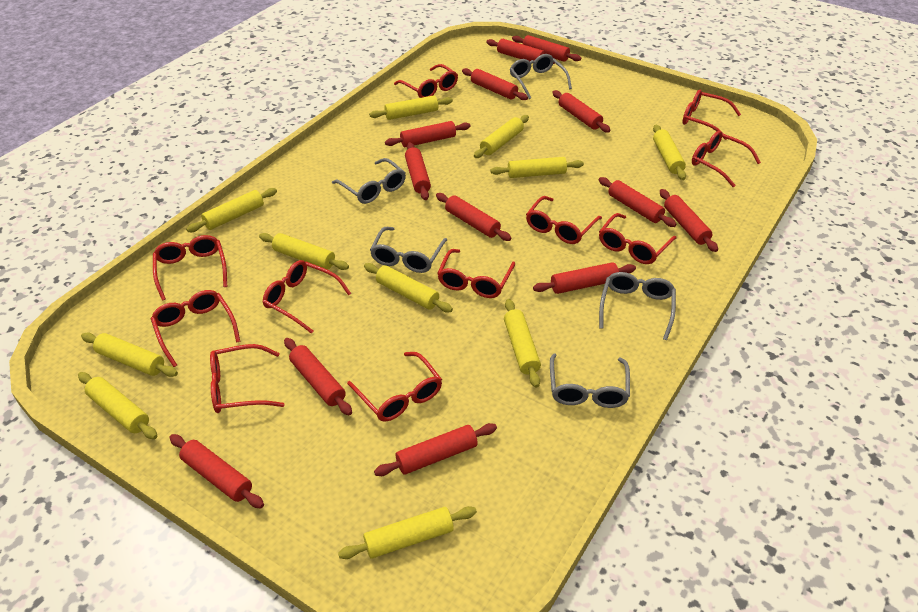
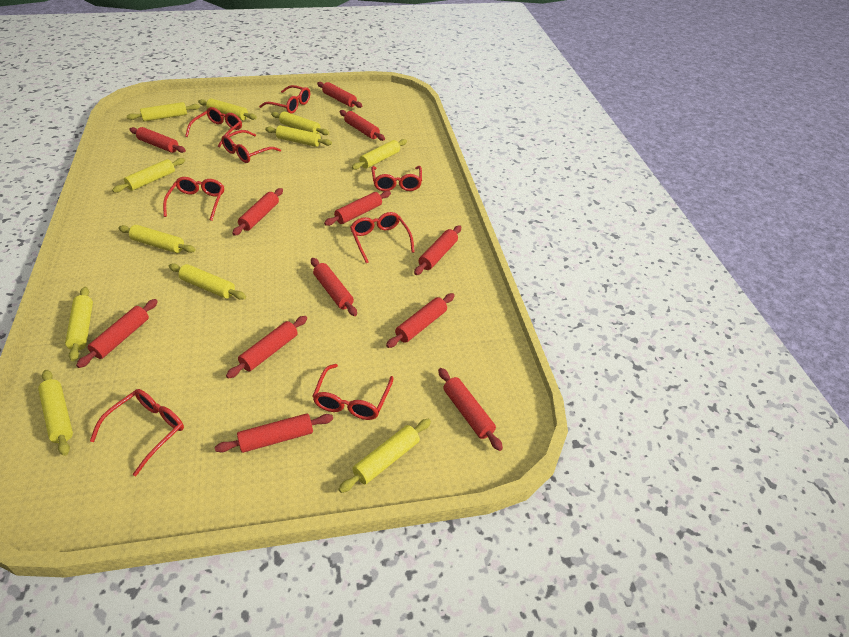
grey glasses: 5 -> 0
red glasses: 11 -> 8
red rolling pin: 13 -> 12

